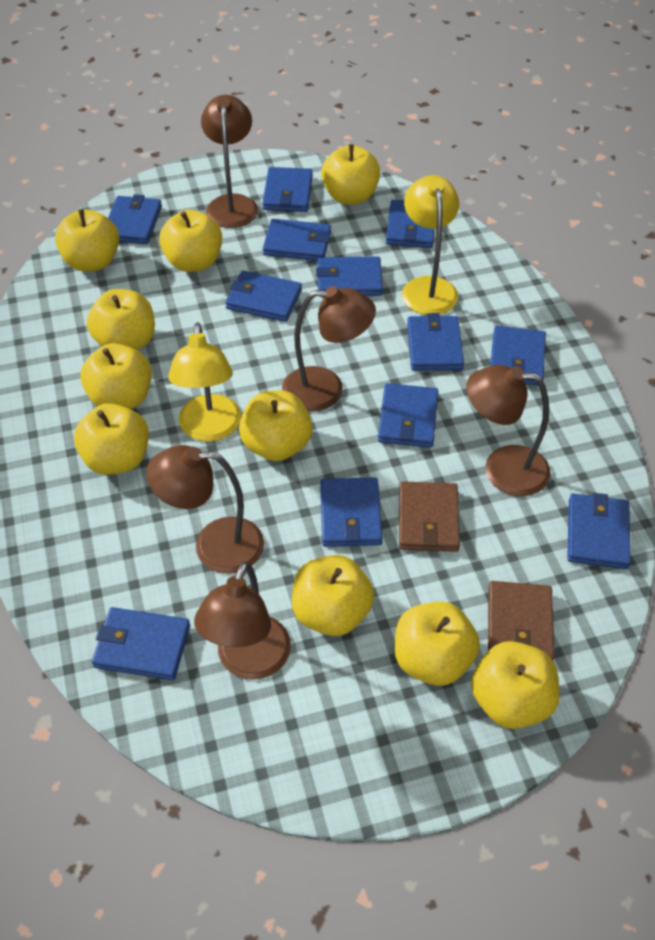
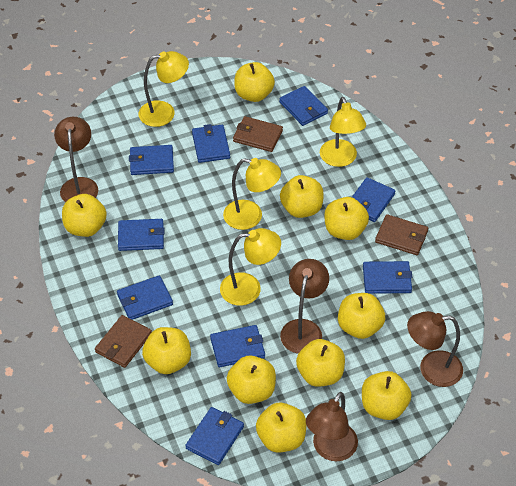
blue wallet: 12 -> 9
brown lamp: 5 -> 4
brown wallet: 2 -> 3
yellow lamp: 2 -> 4

